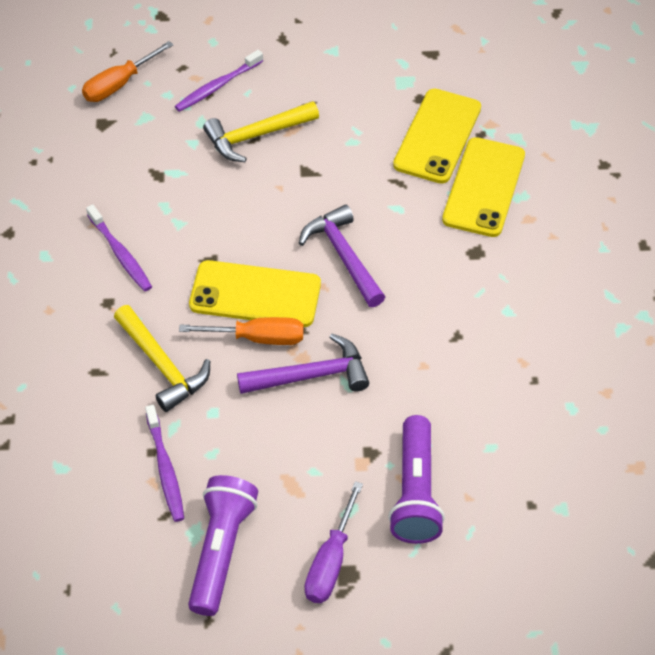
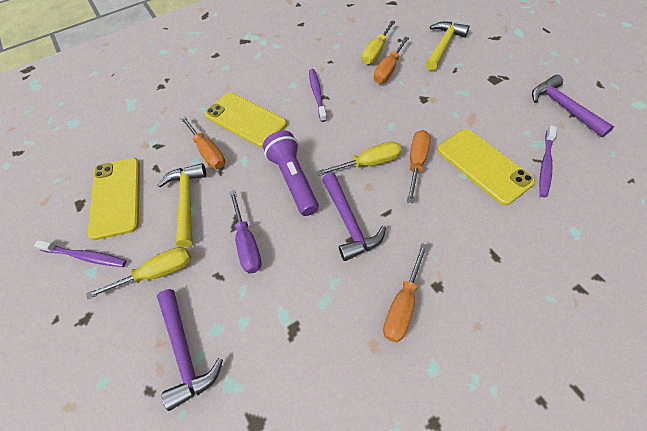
orange screwdriver: 2 -> 4
purple flashlight: 2 -> 1
purple hammer: 2 -> 3
yellow screwdriver: 0 -> 3

